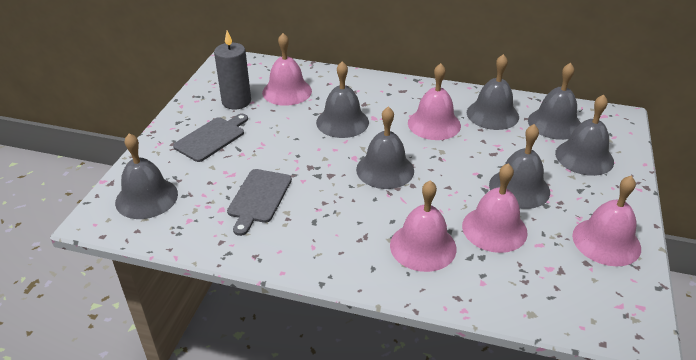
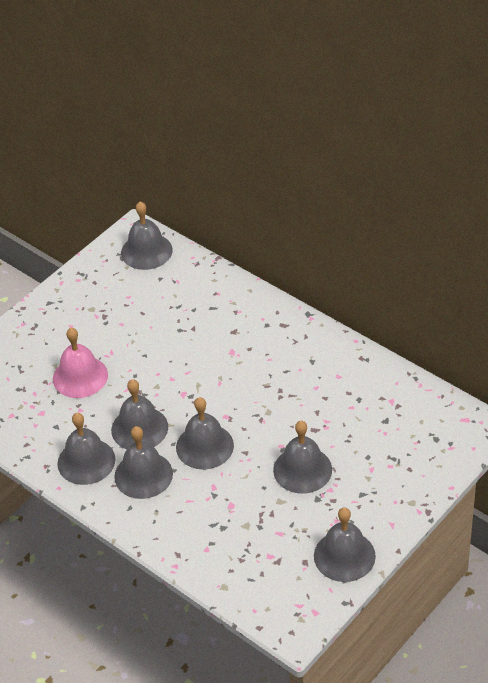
grey candle: 1 -> 0
grey cutting board: 2 -> 0
pink bell: 5 -> 1

